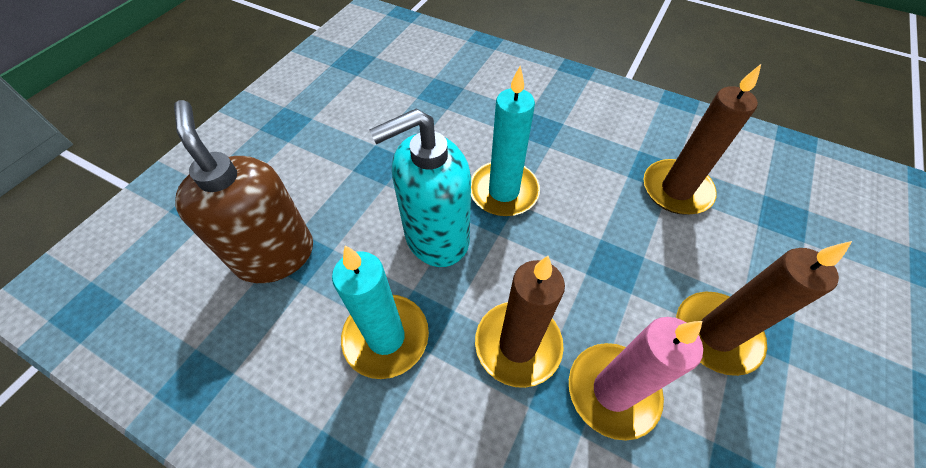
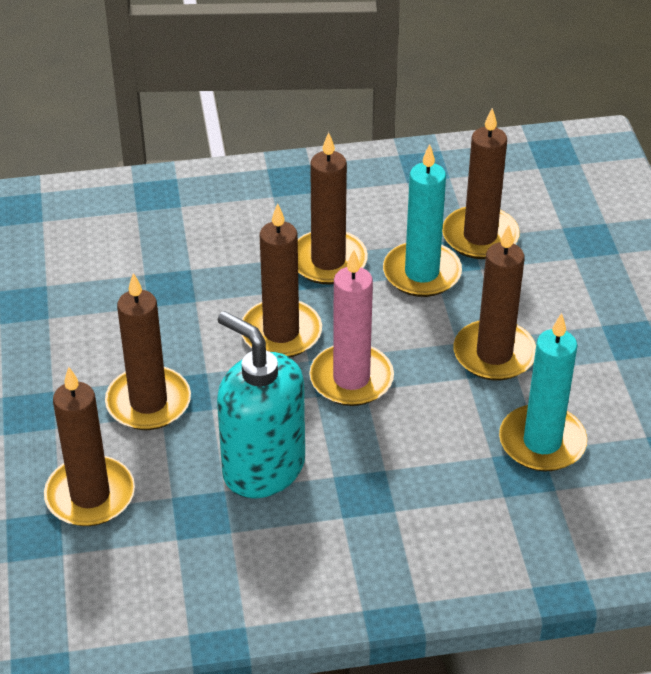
brown candle: 3 -> 6
brown soap dispenser: 1 -> 0

